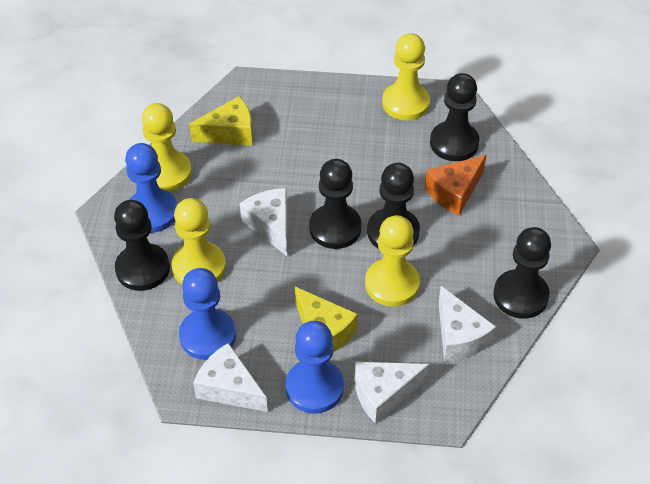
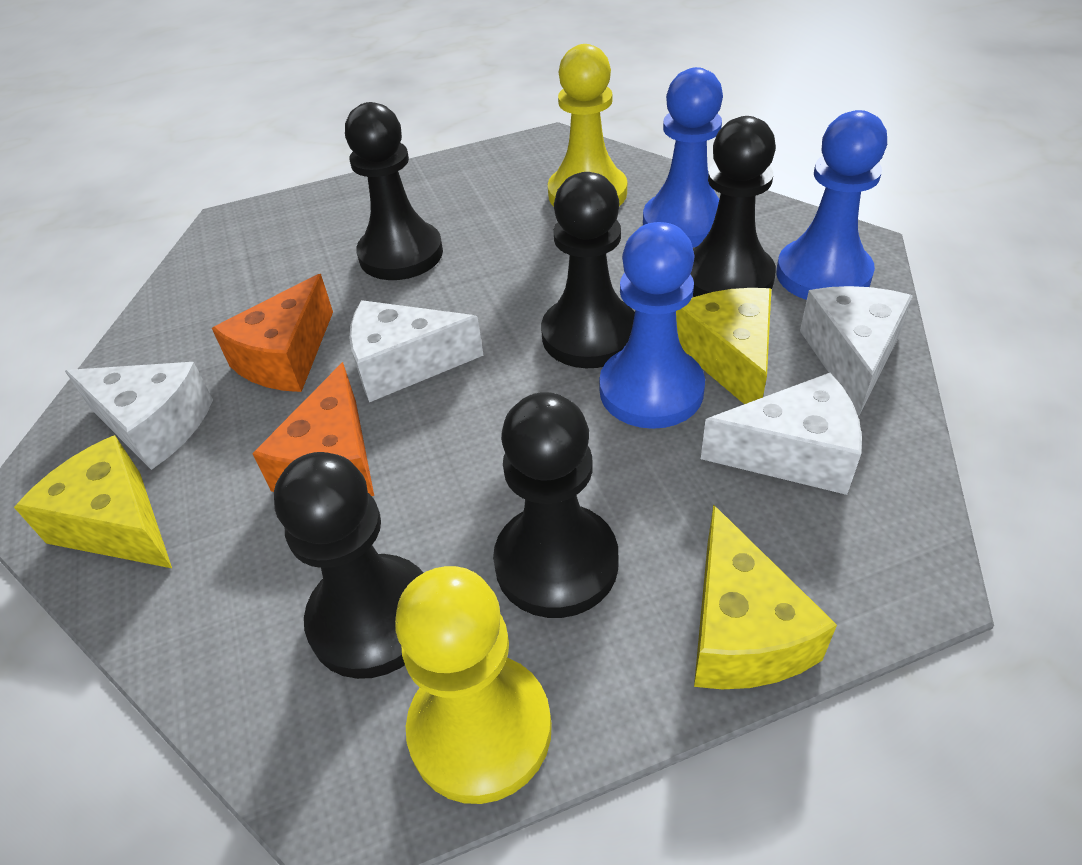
orange cheese: 1 -> 2
yellow cheese: 2 -> 3
yellow pawn: 4 -> 2

